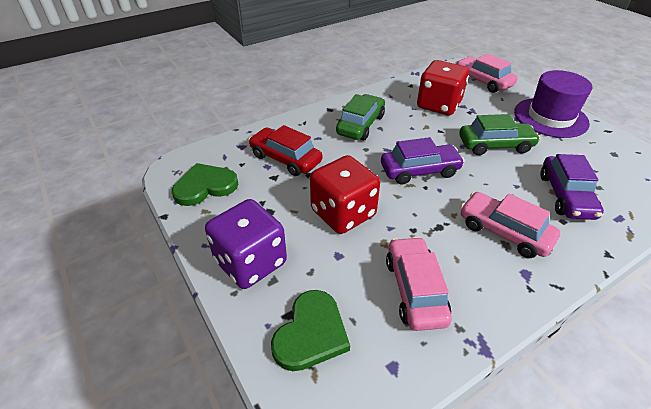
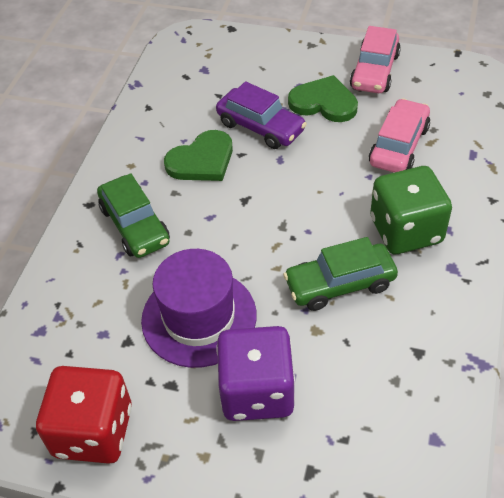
green dice: 0 -> 1
pink car: 3 -> 2
purple car: 2 -> 1
red car: 1 -> 0
red dice: 2 -> 1

